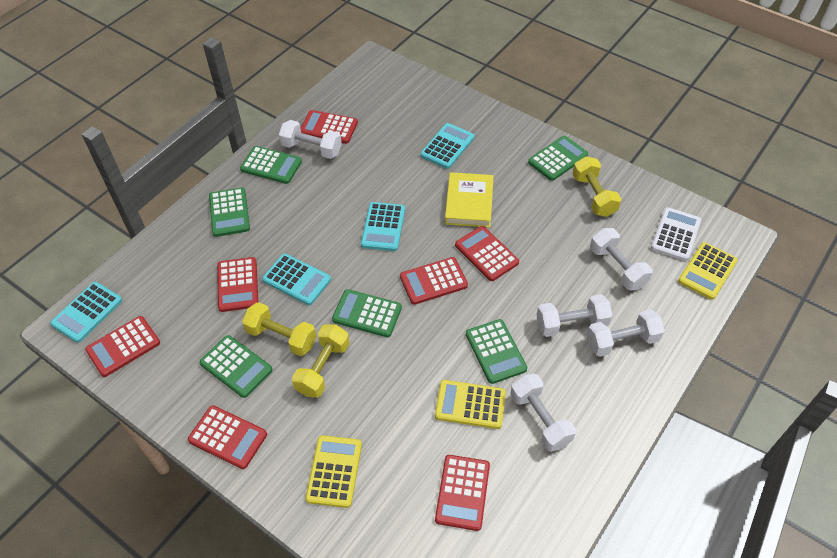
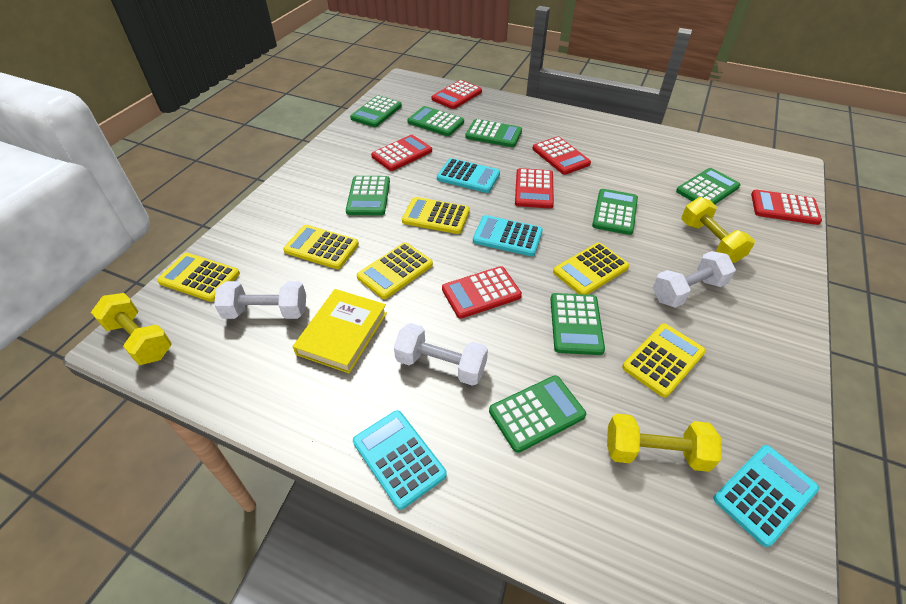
green calculator: 6 -> 8
red calculator: 7 -> 6
white calculator: 1 -> 0
white dumbbell: 5 -> 3
yellow calculator: 3 -> 6

